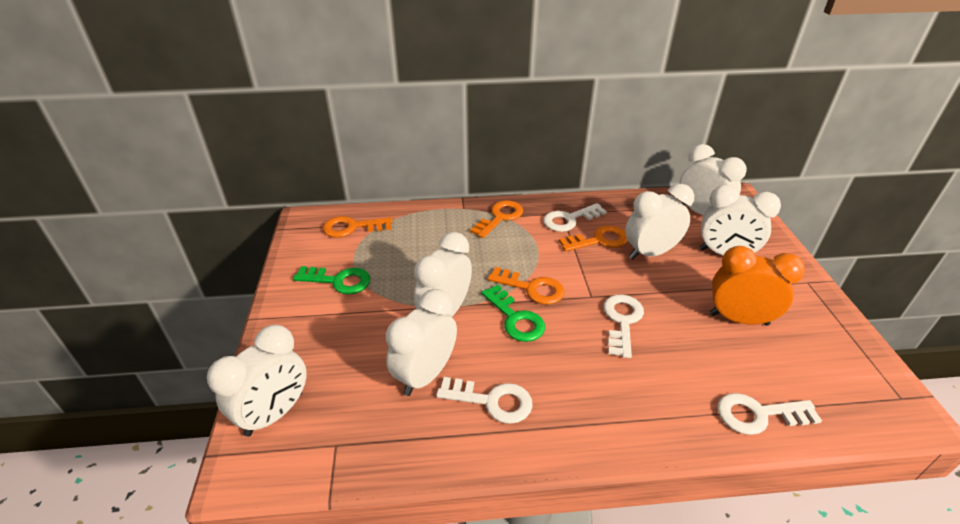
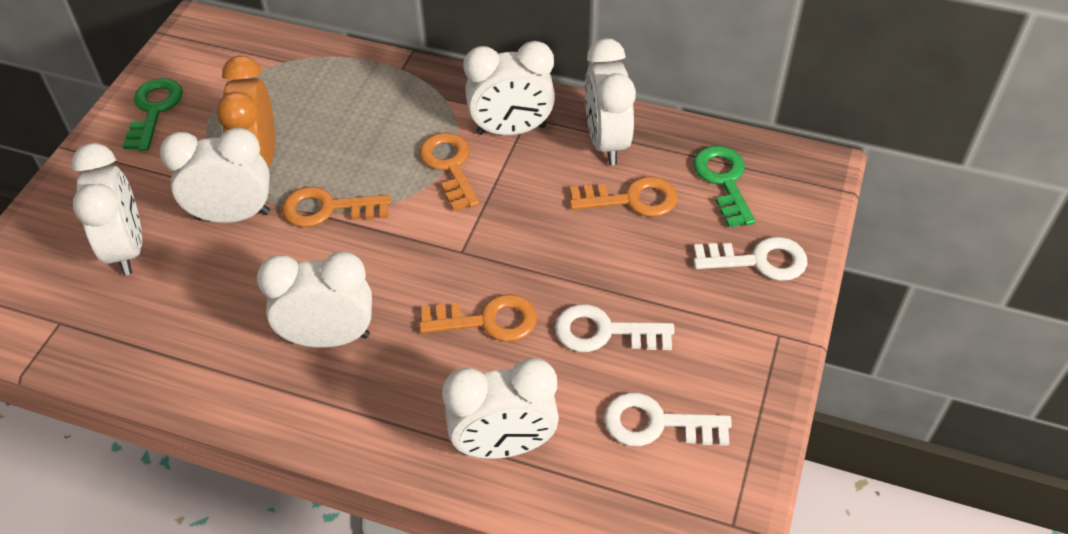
white key: 4 -> 3

